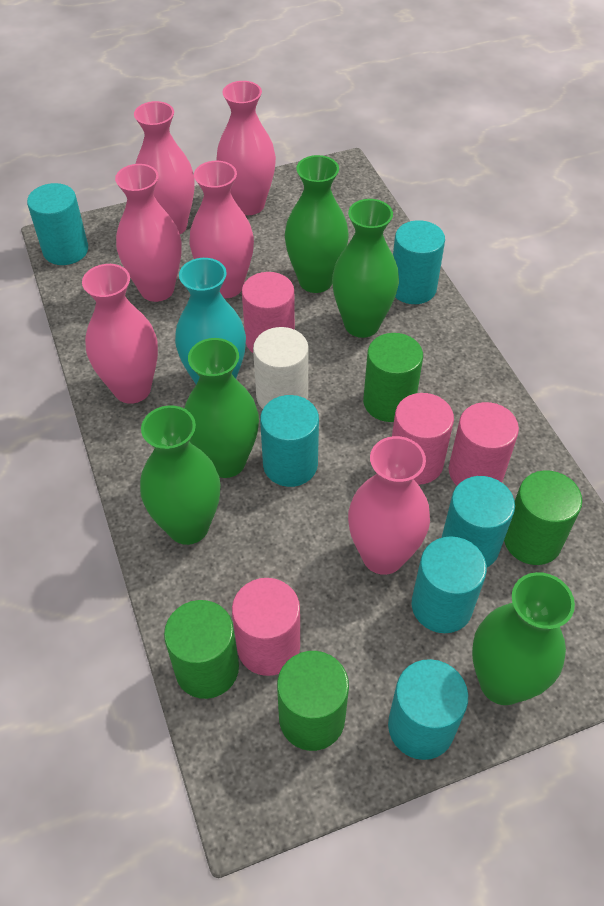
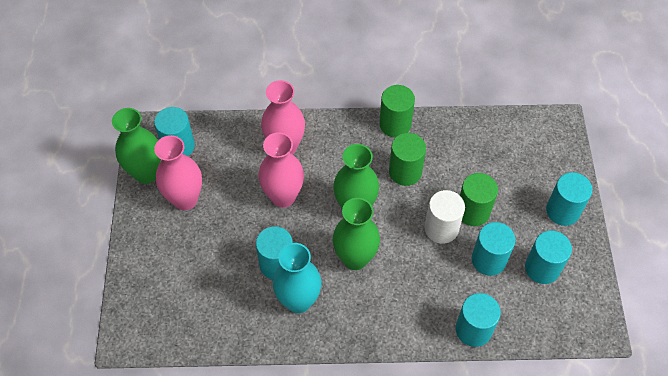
green cylinder: 4 -> 3
green vase: 5 -> 3
pink cylinder: 4 -> 0
pink vase: 6 -> 3

